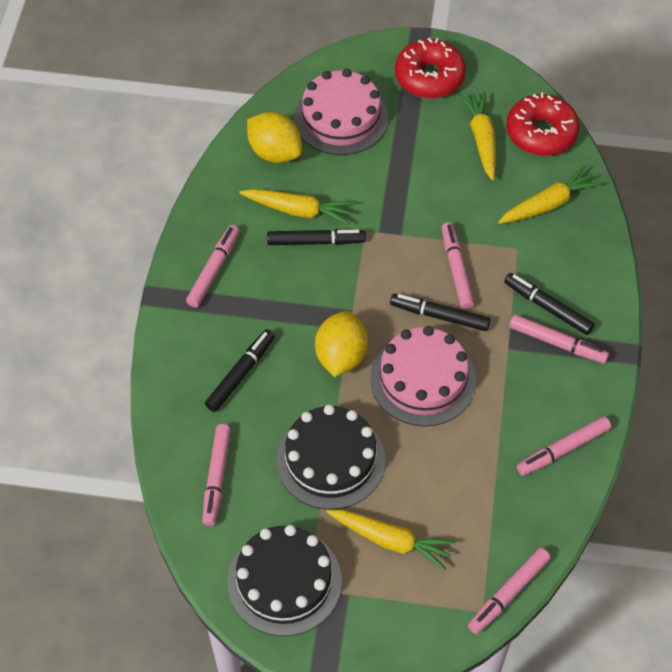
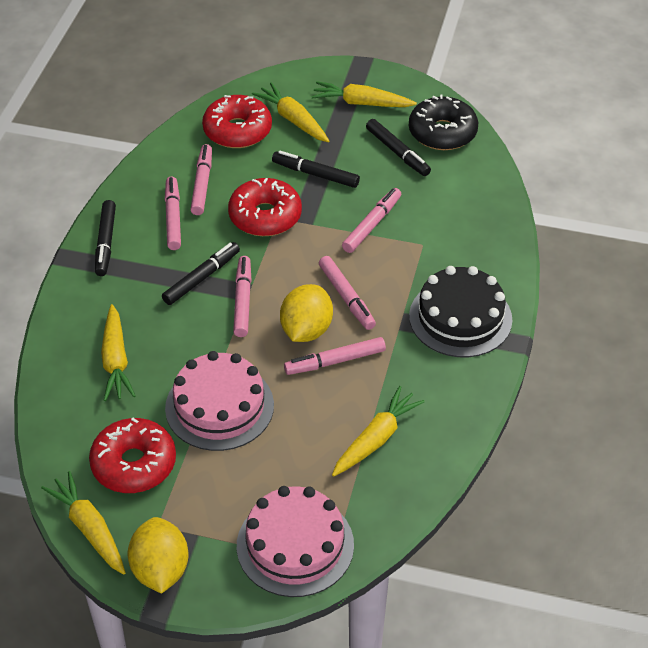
black cake: 2 -> 1
black donut: 0 -> 1
red donut: 2 -> 3
yellow carrot: 4 -> 5

